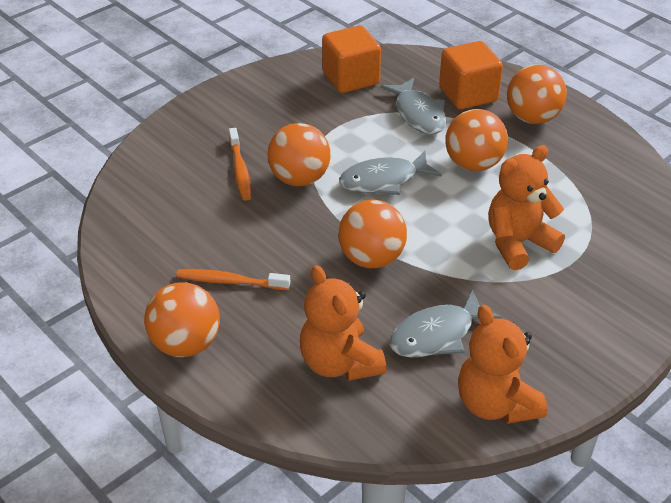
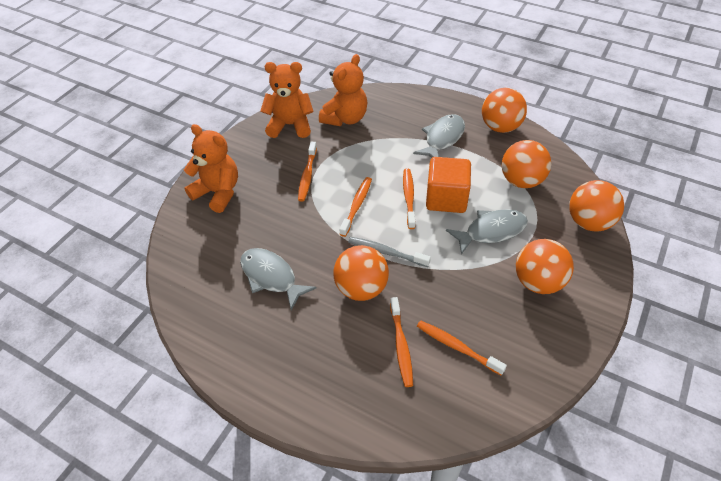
grey toothbrush: 0 -> 1
orange cube: 2 -> 1
orange toothbrush: 2 -> 5

